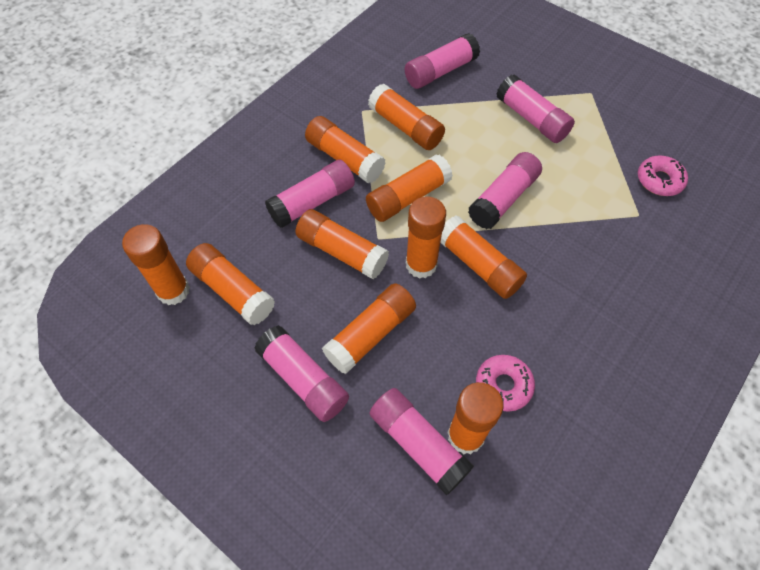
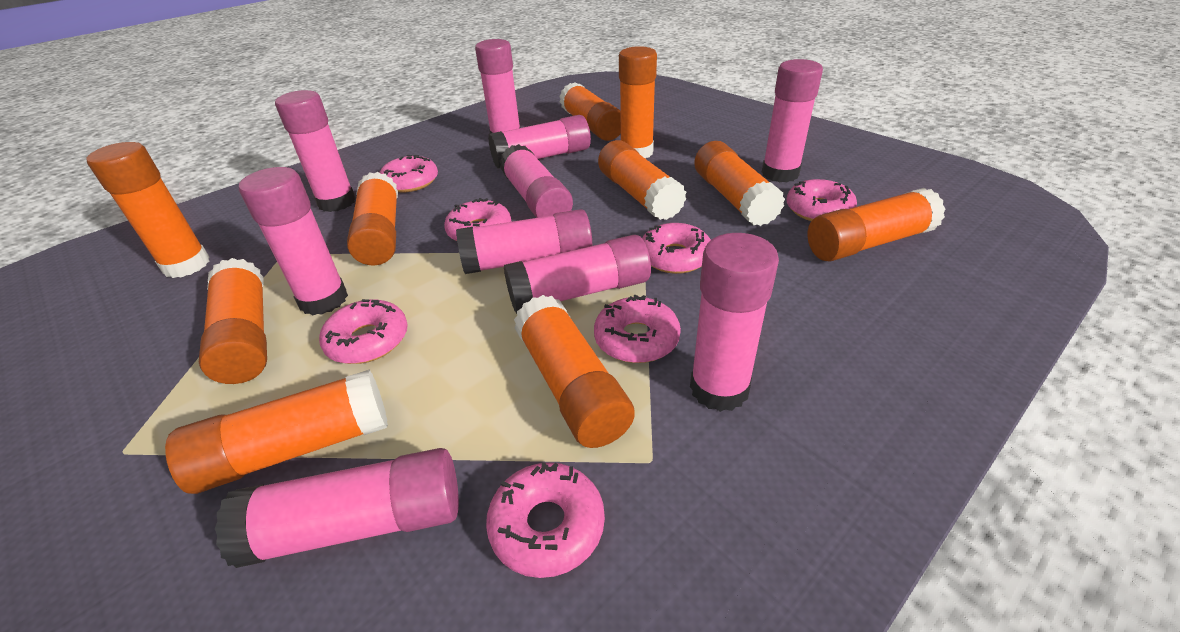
pink donut: 2 -> 7
pink glue stick: 6 -> 10

